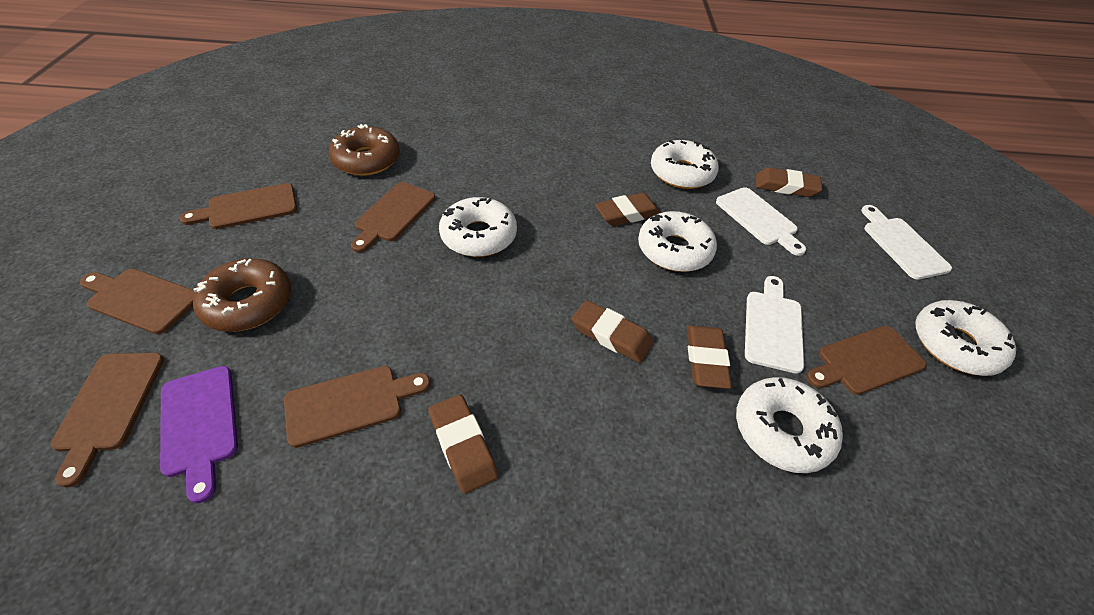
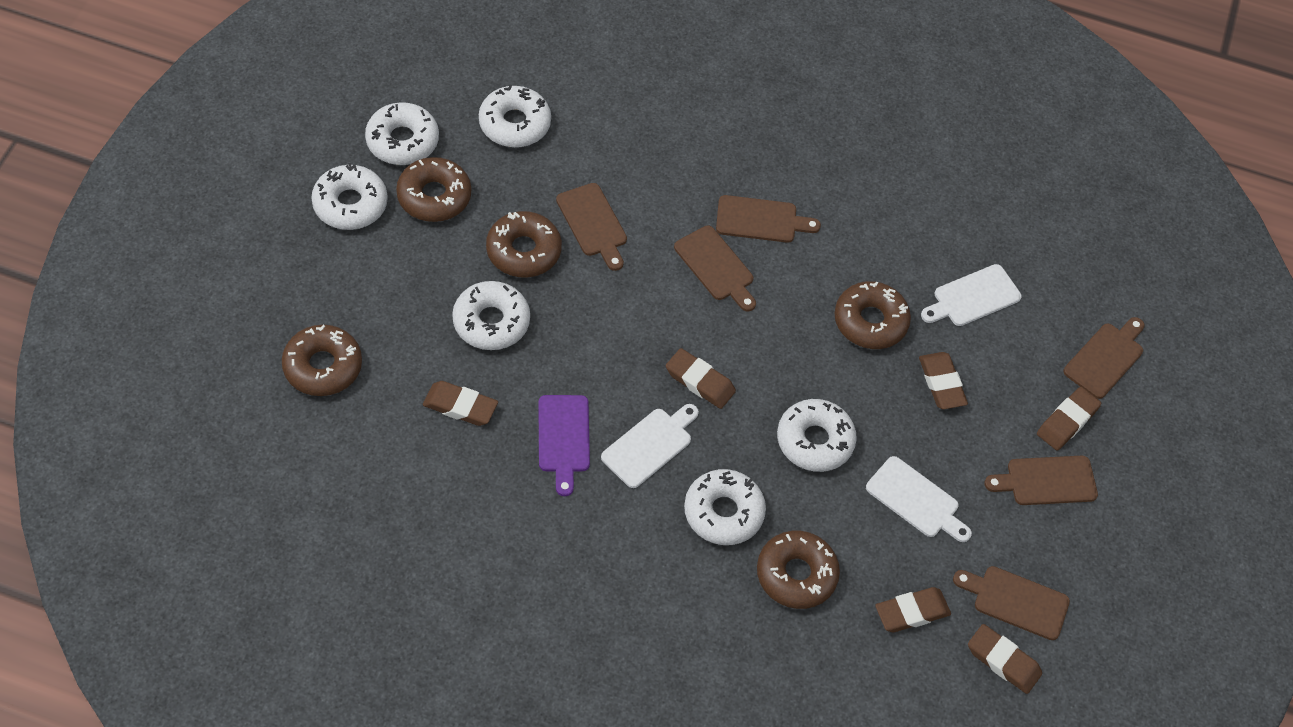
brown donut: 2 -> 5
brown eraser: 5 -> 6
white donut: 5 -> 6

